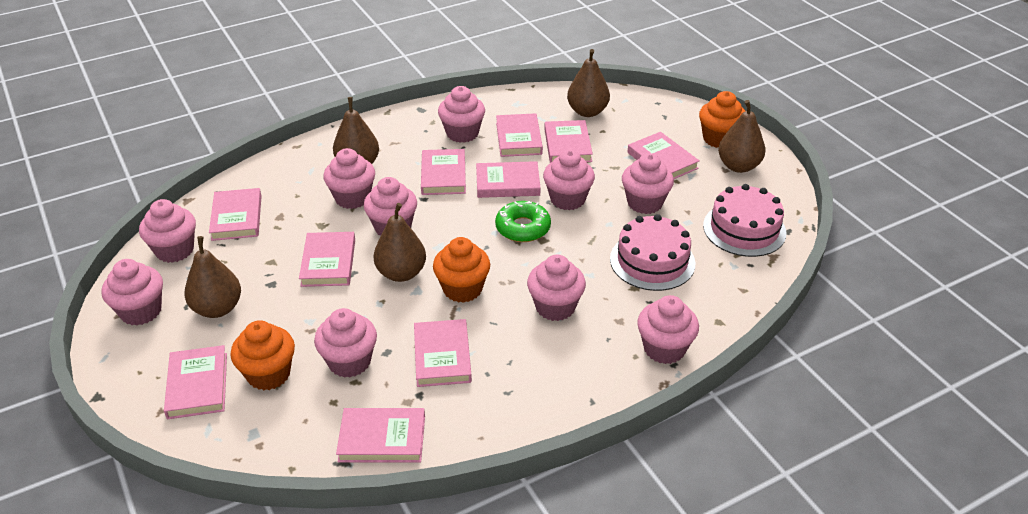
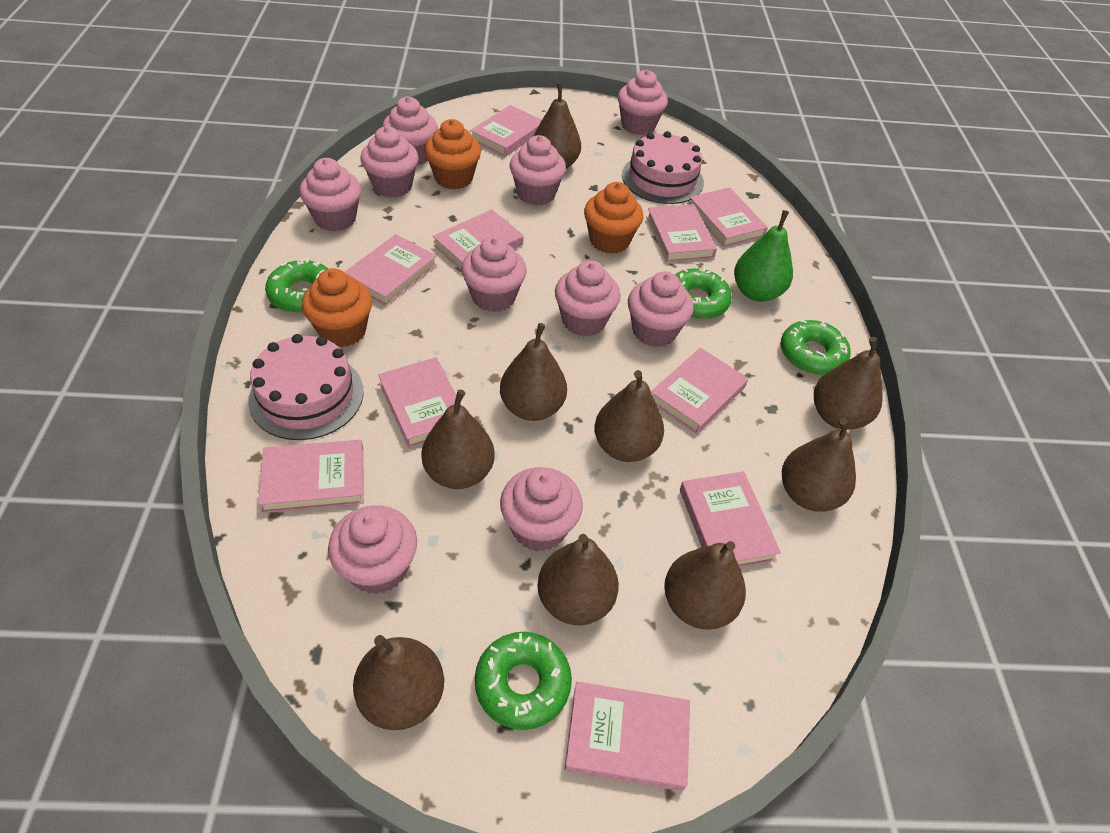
brown pear: 5 -> 9
green donut: 1 -> 4
green pear: 0 -> 1

